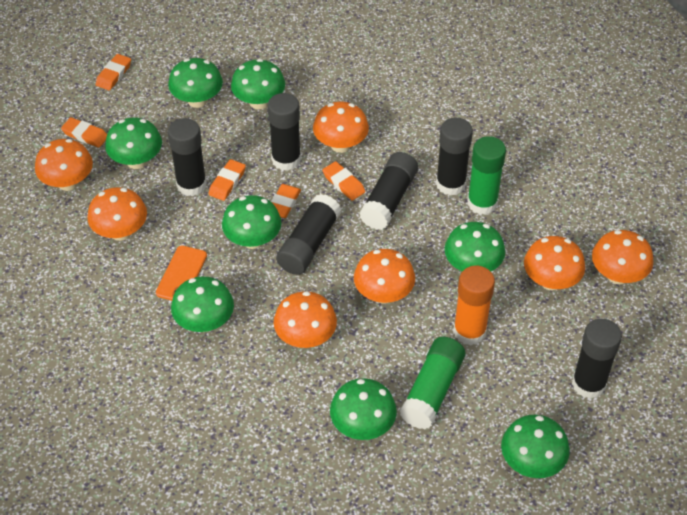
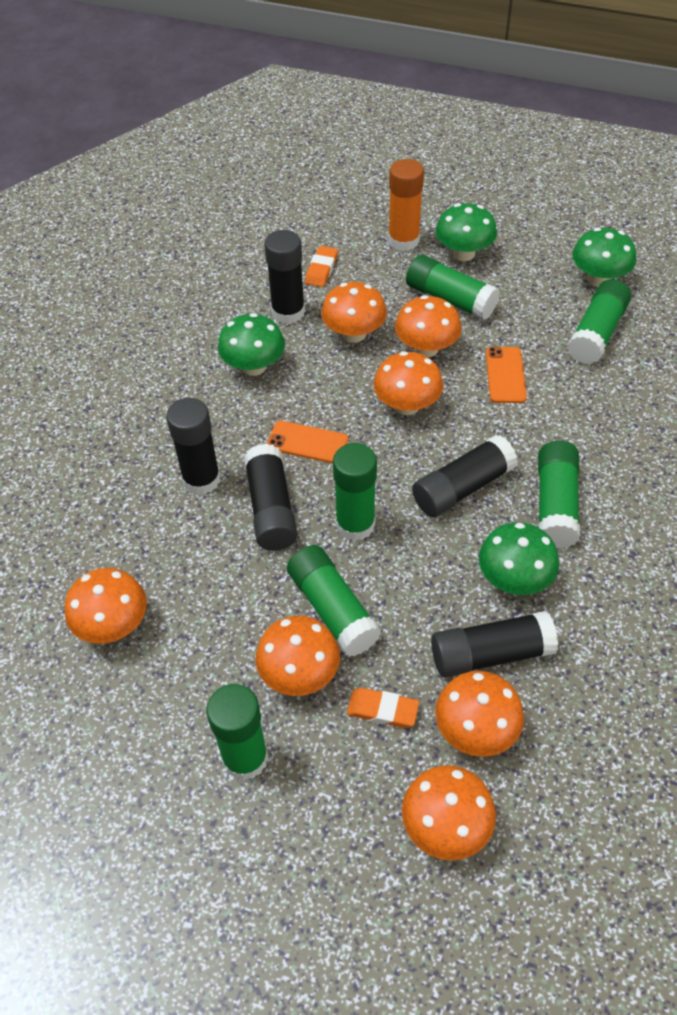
black glue stick: 6 -> 5
green glue stick: 2 -> 6
green mushroom: 8 -> 4
orange eraser: 5 -> 2
orange phone: 1 -> 2

